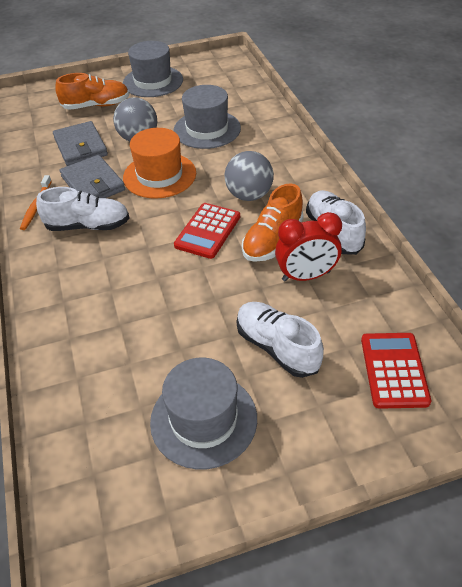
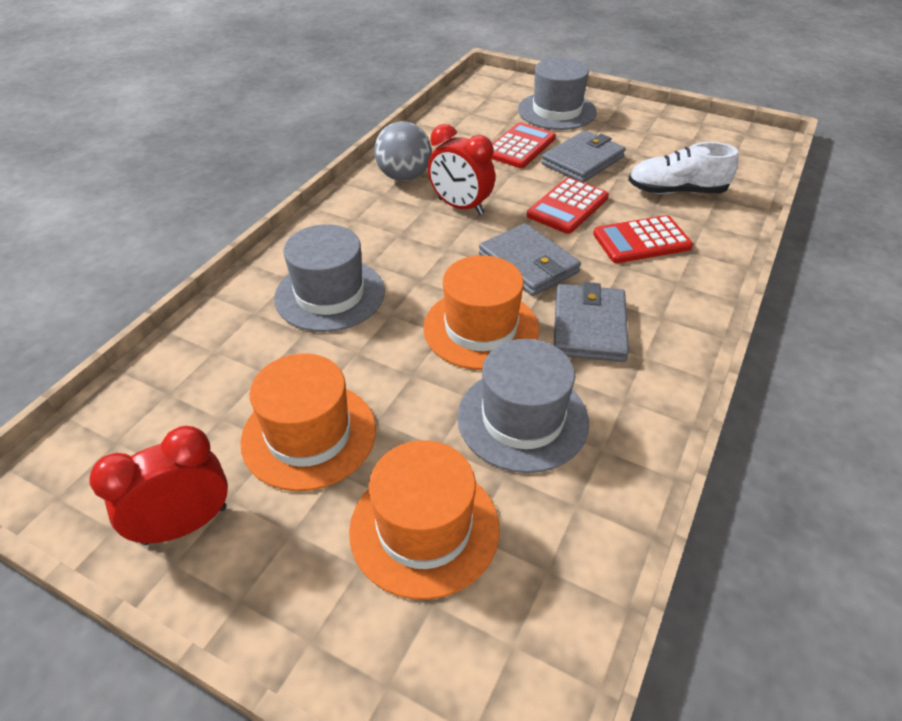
grey ball: 2 -> 1
grey wallet: 2 -> 3
orange hat: 1 -> 3
orange shoe: 2 -> 0
orange toothbrush: 1 -> 0
red calculator: 2 -> 3
red clock: 1 -> 2
white shoe: 3 -> 1

